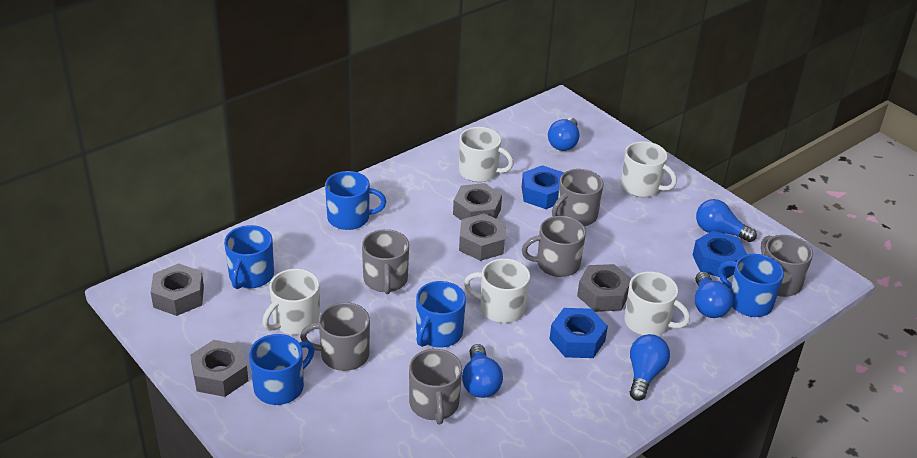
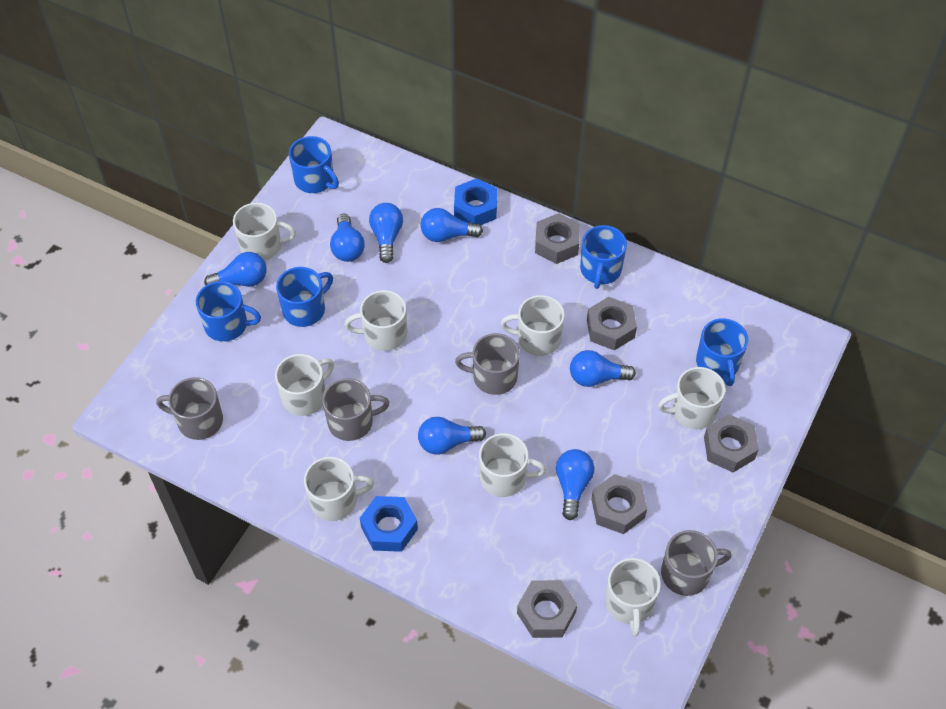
blue light bulb: 5 -> 7
blue nut: 3 -> 2
grey mug: 6 -> 4
white mug: 5 -> 8

